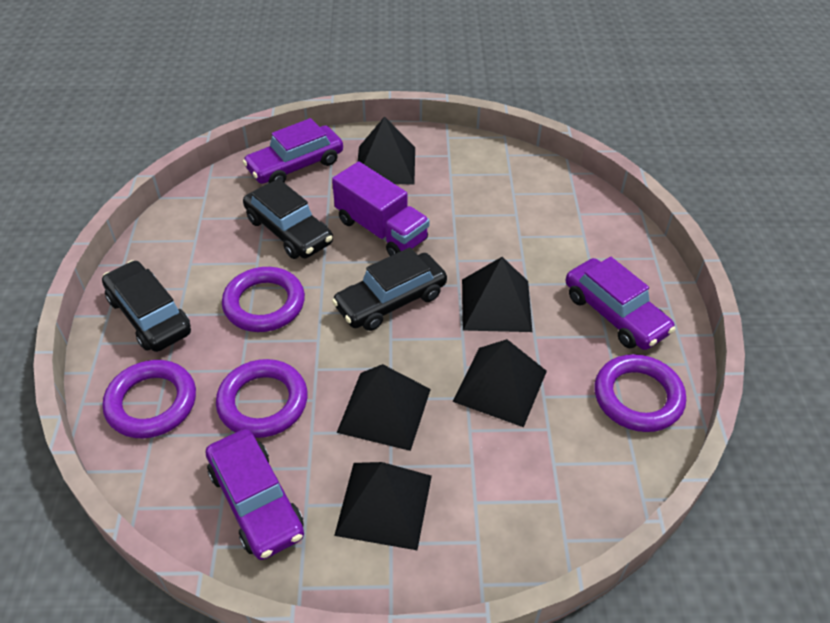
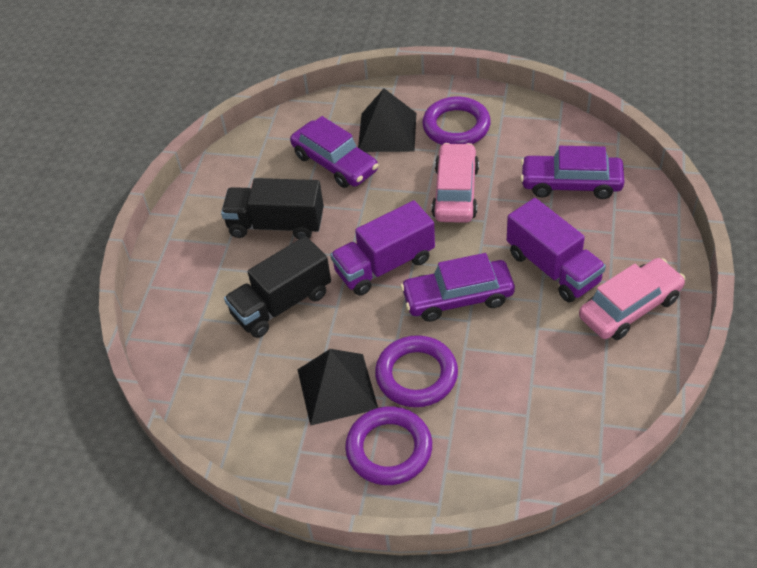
black car: 3 -> 0
black pyramid: 5 -> 2
black truck: 0 -> 2
pink car: 0 -> 2
purple ring: 4 -> 3
purple truck: 1 -> 2

